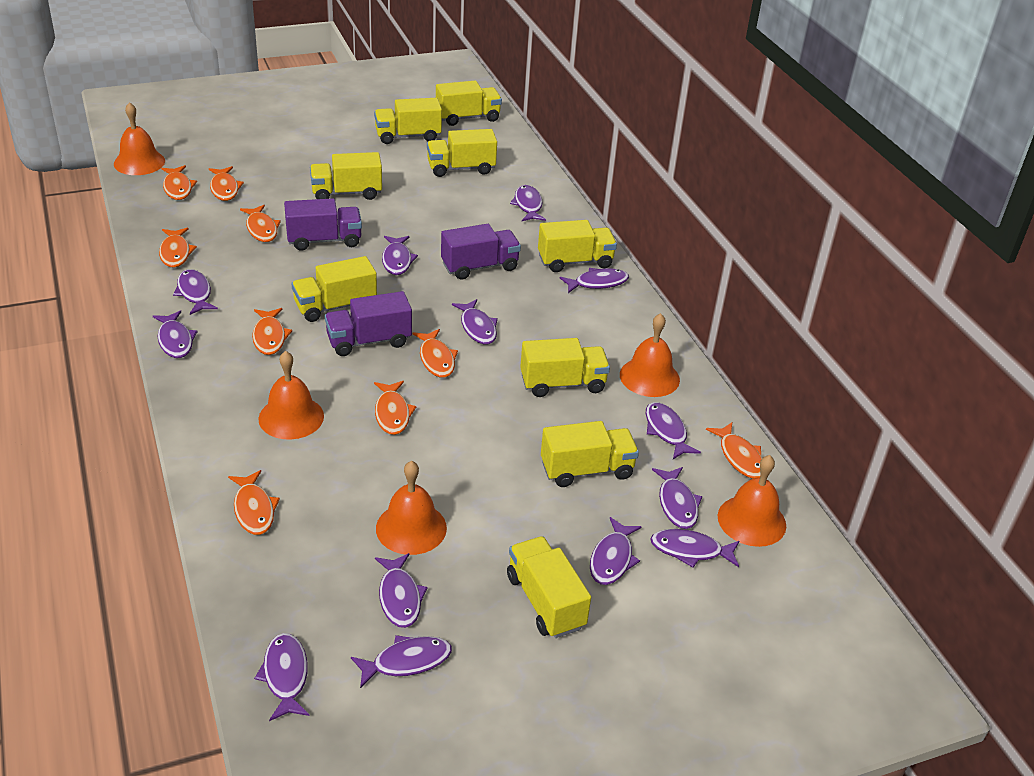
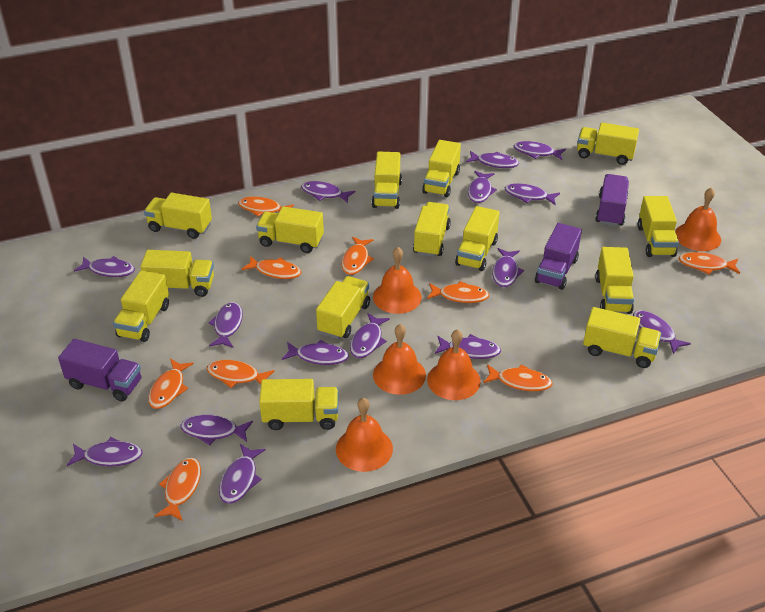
purple fish: 13 -> 15
yellow truck: 9 -> 14

